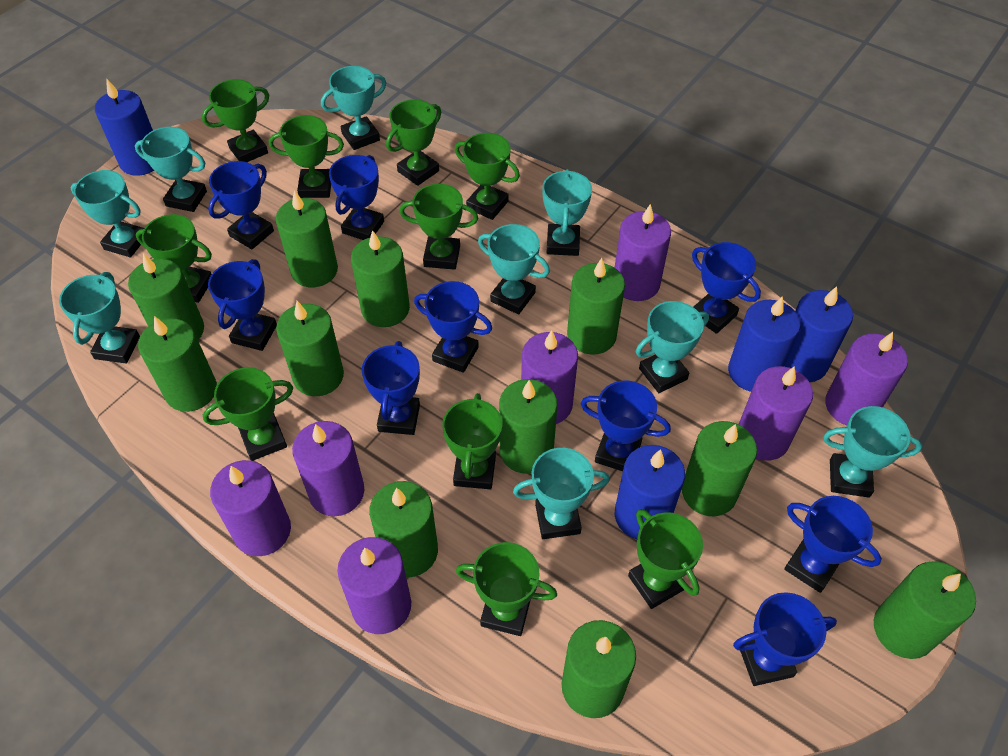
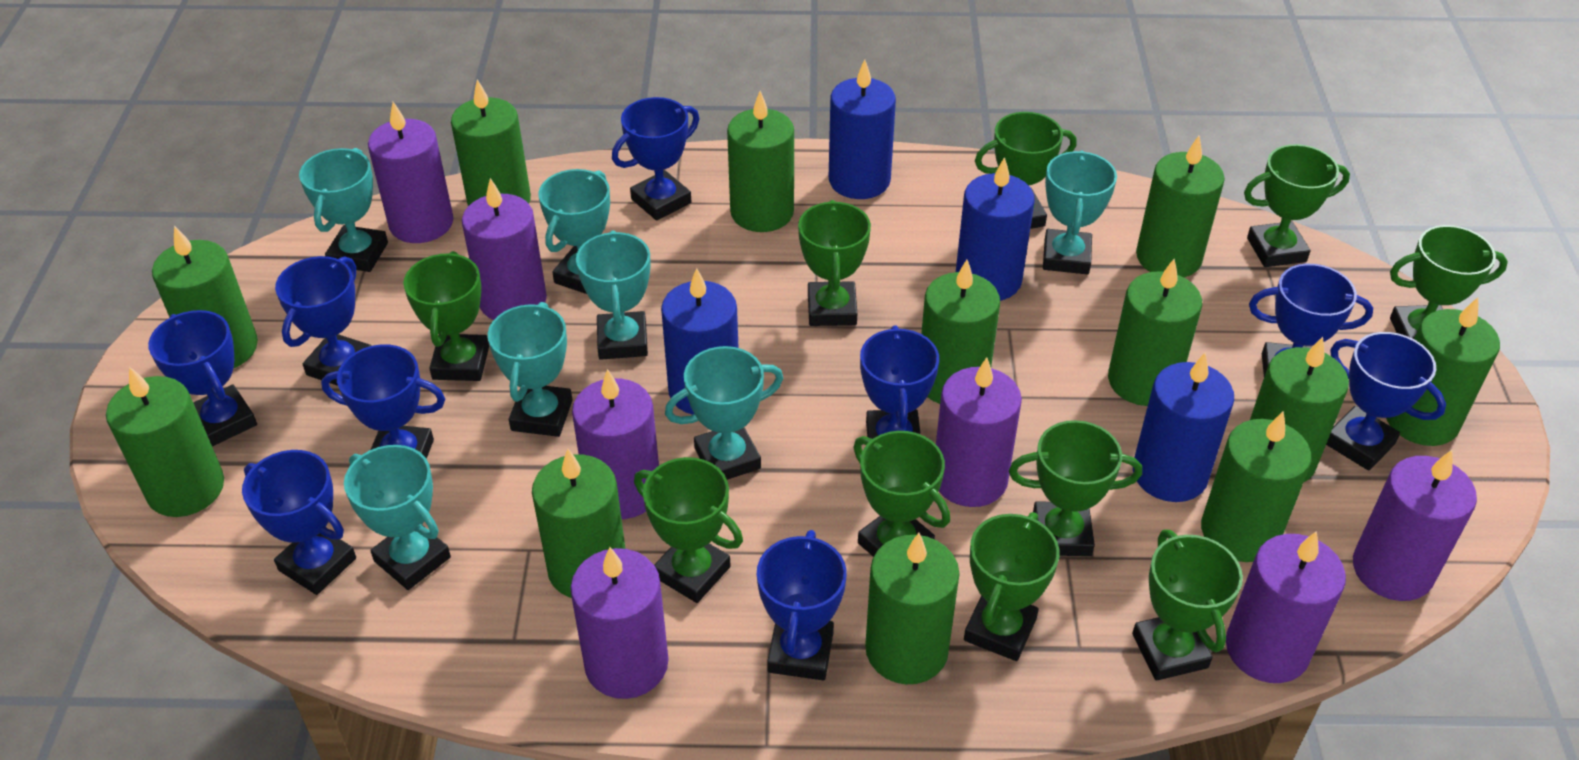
green candle: 11 -> 12
turquoise trophy: 9 -> 7

